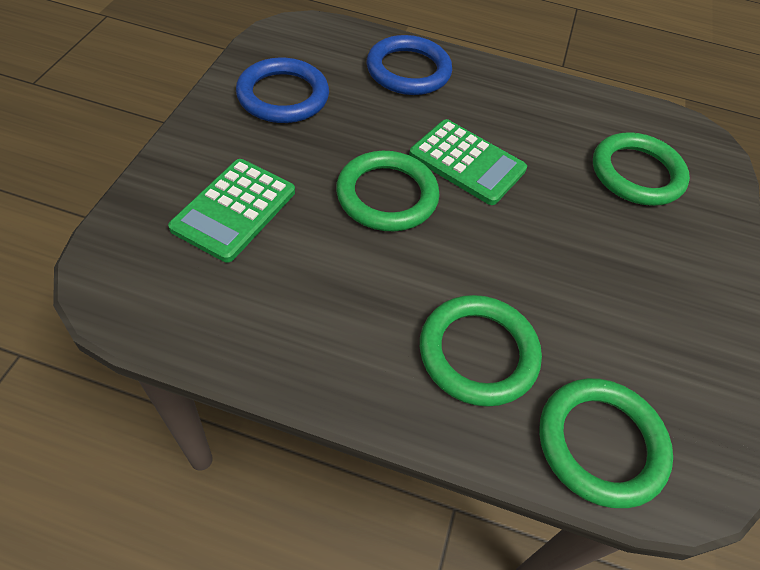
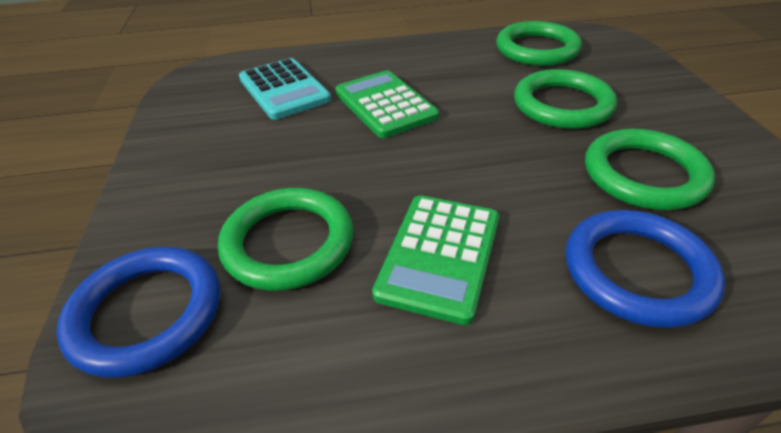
turquoise calculator: 0 -> 1

